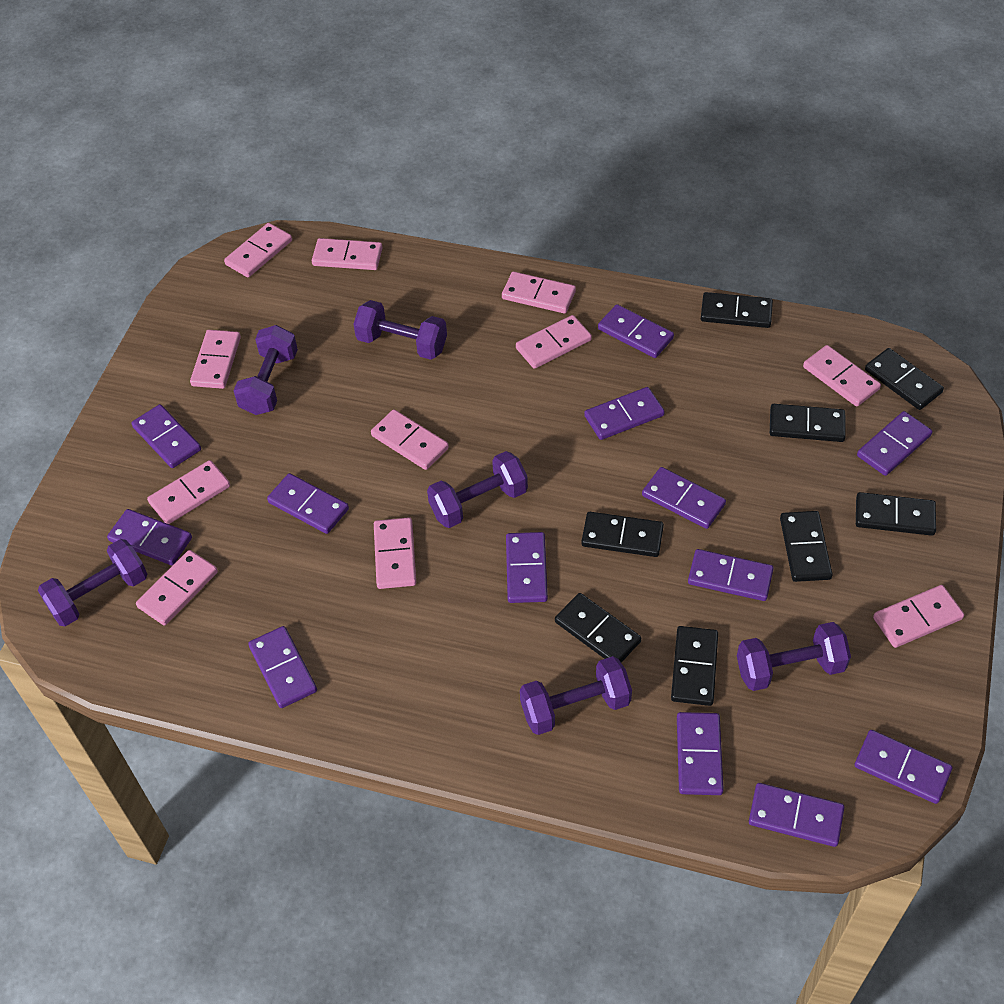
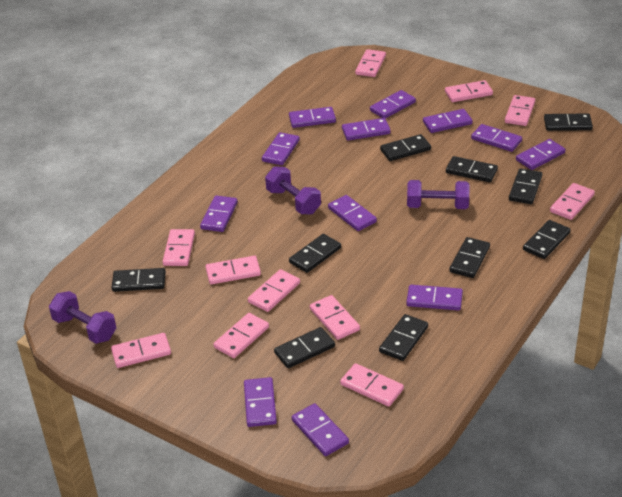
black domino: 8 -> 10
purple domino: 13 -> 12
purple dumbbell: 6 -> 3

